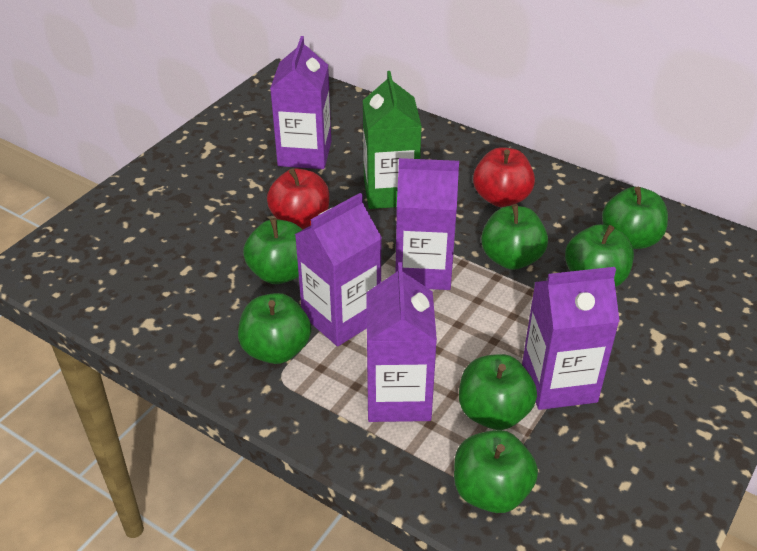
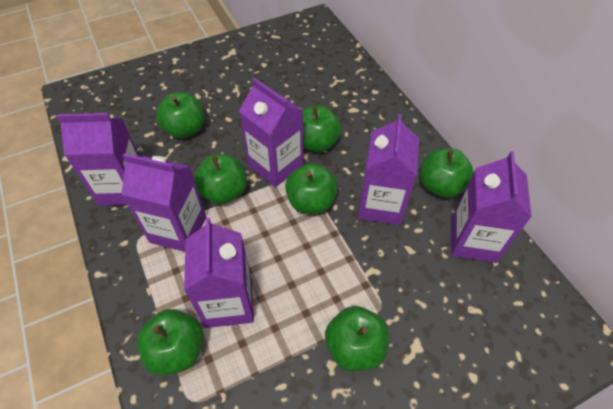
green carton: 1 -> 0
purple carton: 5 -> 6
red apple: 2 -> 0

